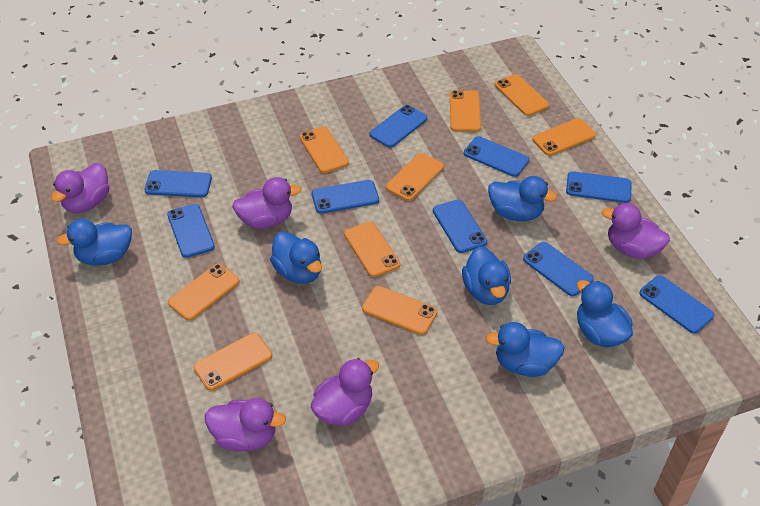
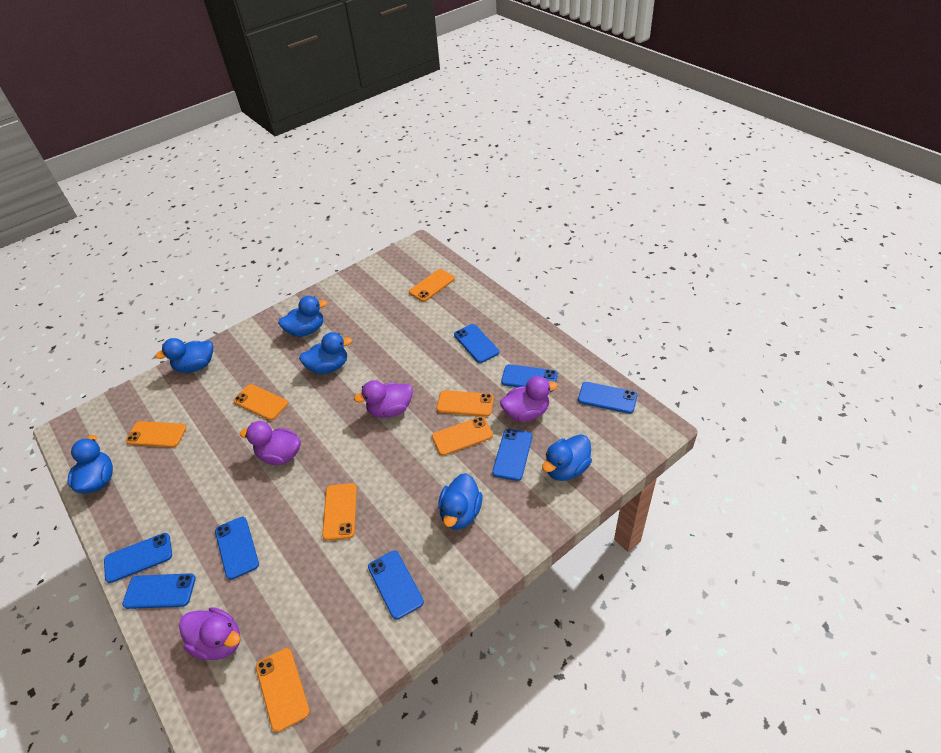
blue phone: 9 -> 8
orange phone: 9 -> 7
purple duck: 5 -> 4

